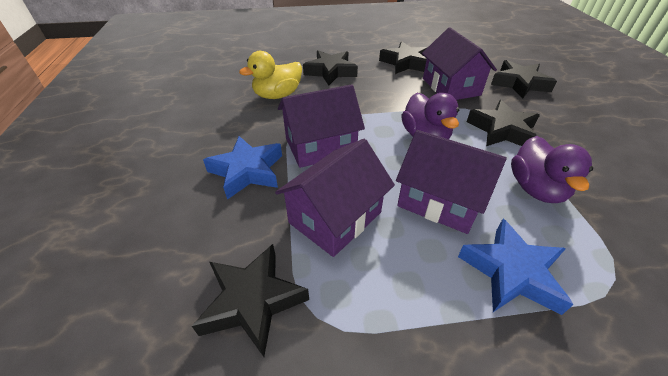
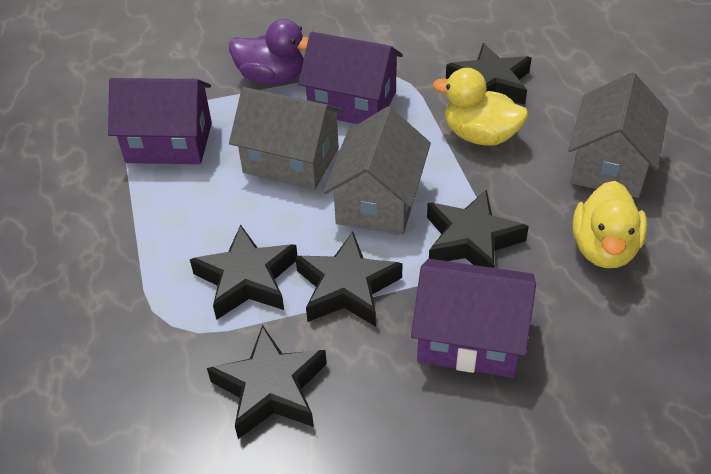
blue star: 2 -> 0
grey house: 0 -> 3
purple duck: 2 -> 1
purple house: 4 -> 3
yellow duck: 1 -> 2

